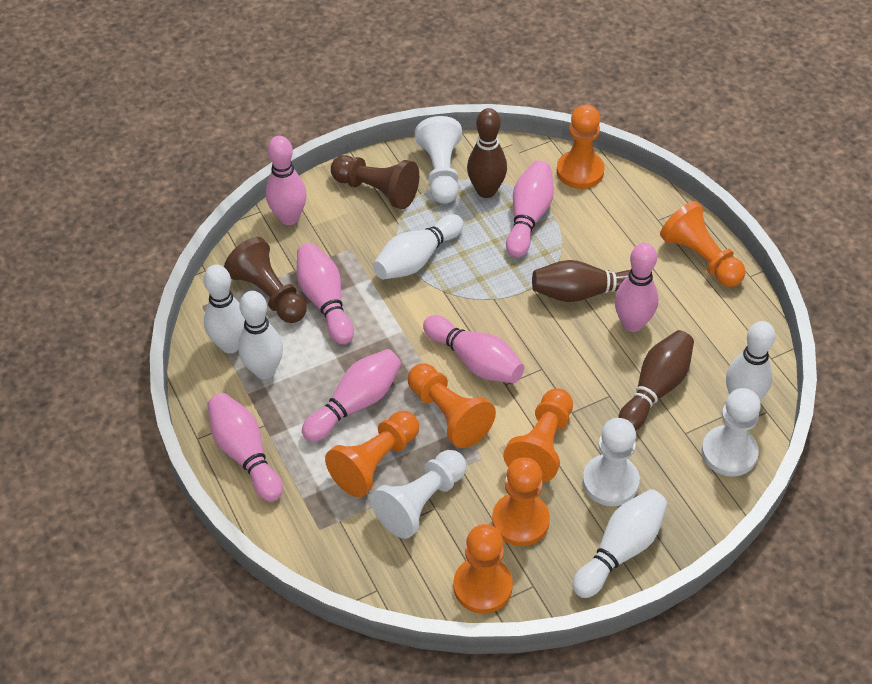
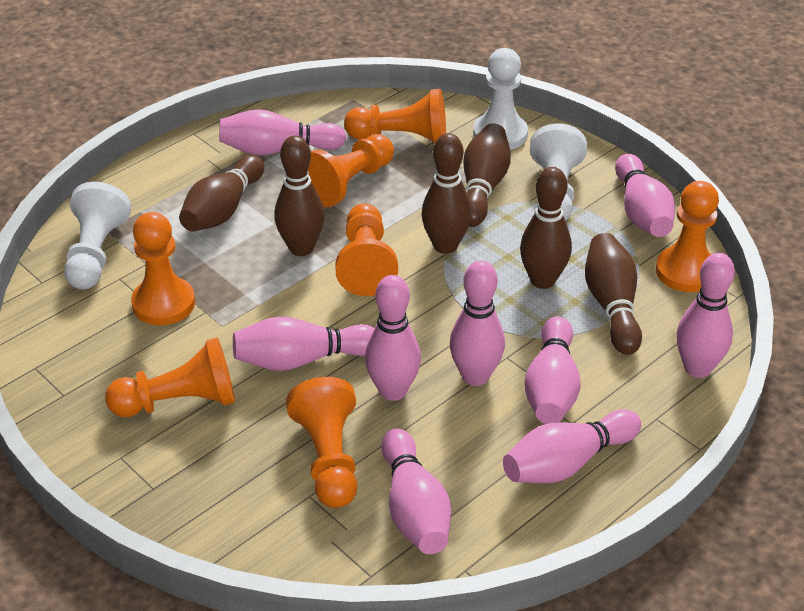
brown bowling pin: 3 -> 6
brown pawn: 2 -> 0
pink bowling pin: 7 -> 9
white bowling pin: 5 -> 0
white pawn: 4 -> 3

